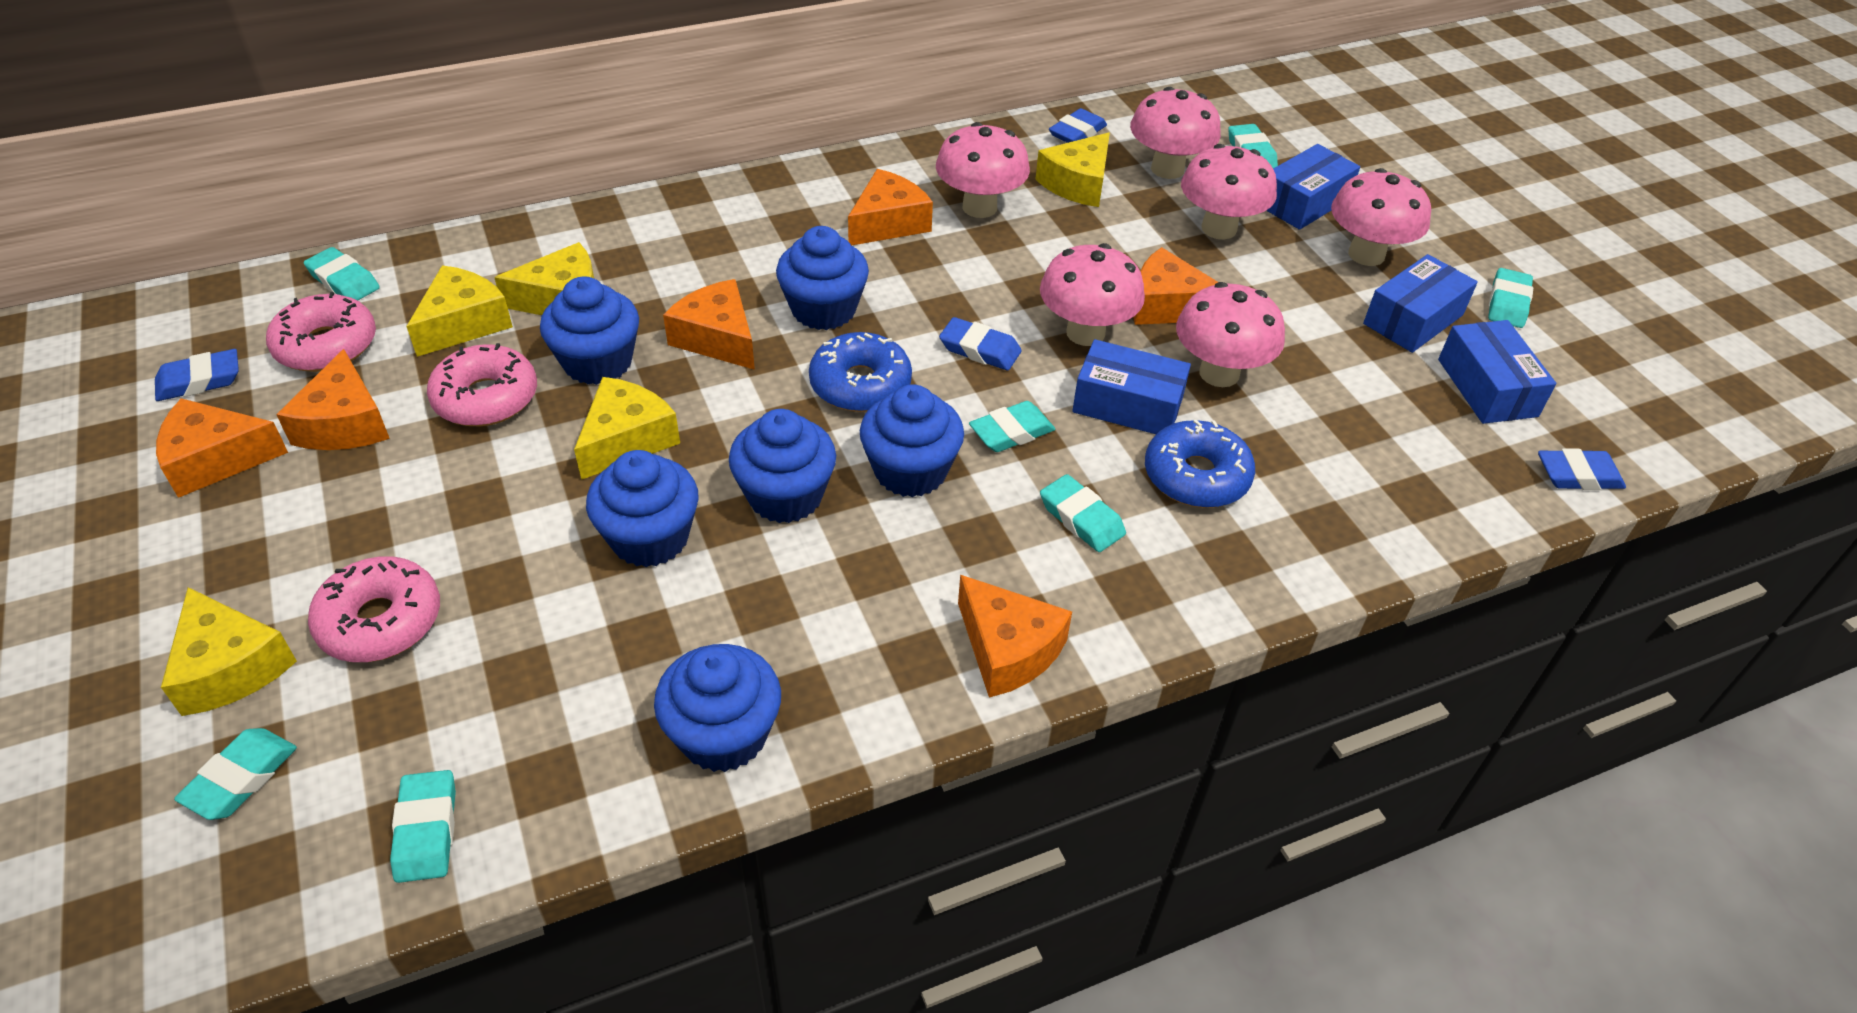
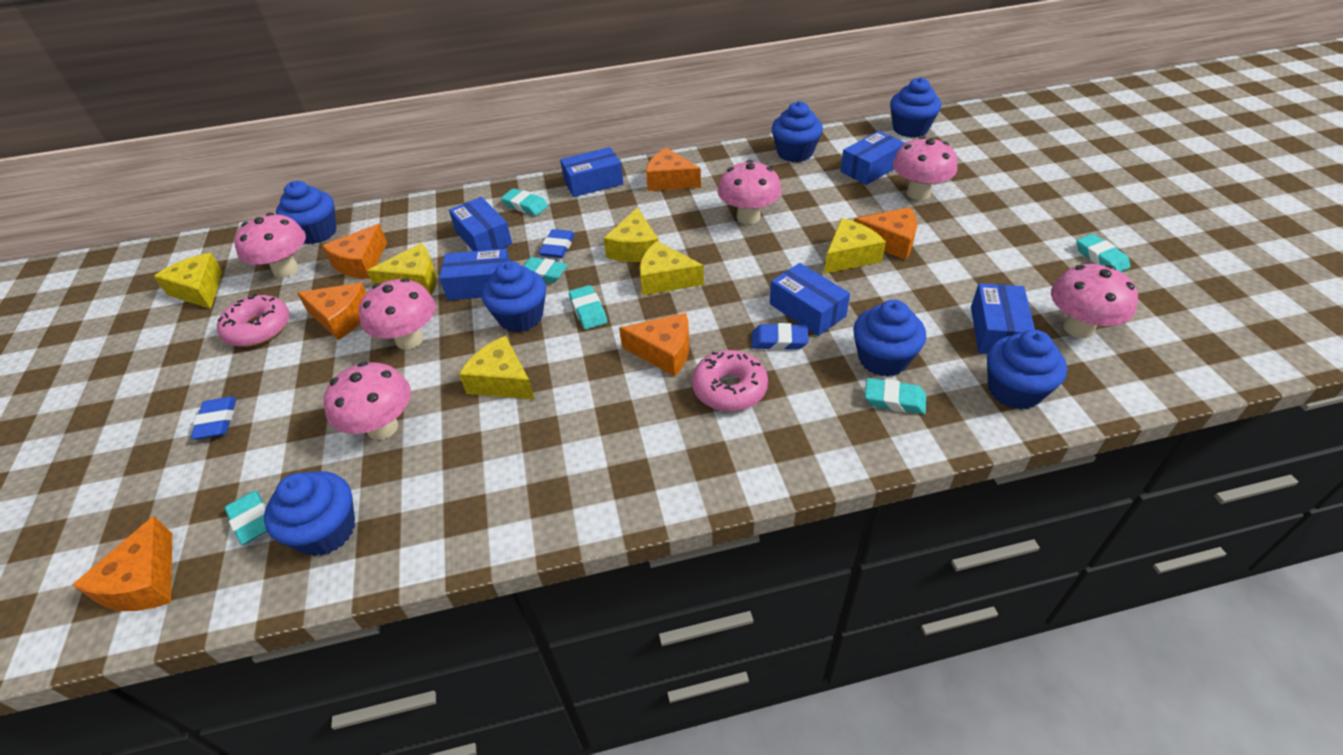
blue box: 4 -> 6
blue cupcake: 6 -> 7
blue donut: 2 -> 0
blue eraser: 4 -> 3
pink donut: 3 -> 2
turquoise eraser: 7 -> 6
yellow cheese: 5 -> 6

